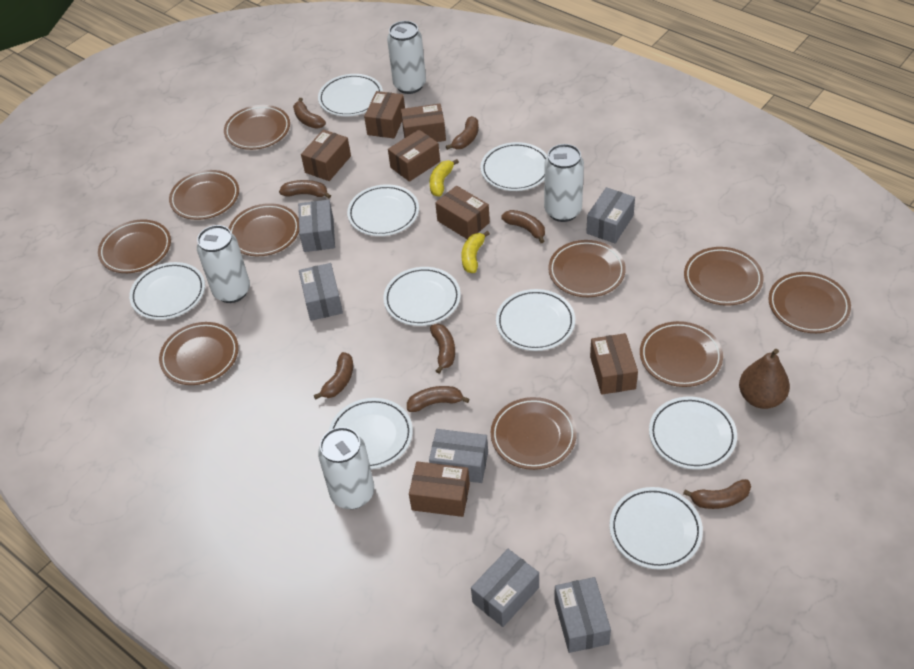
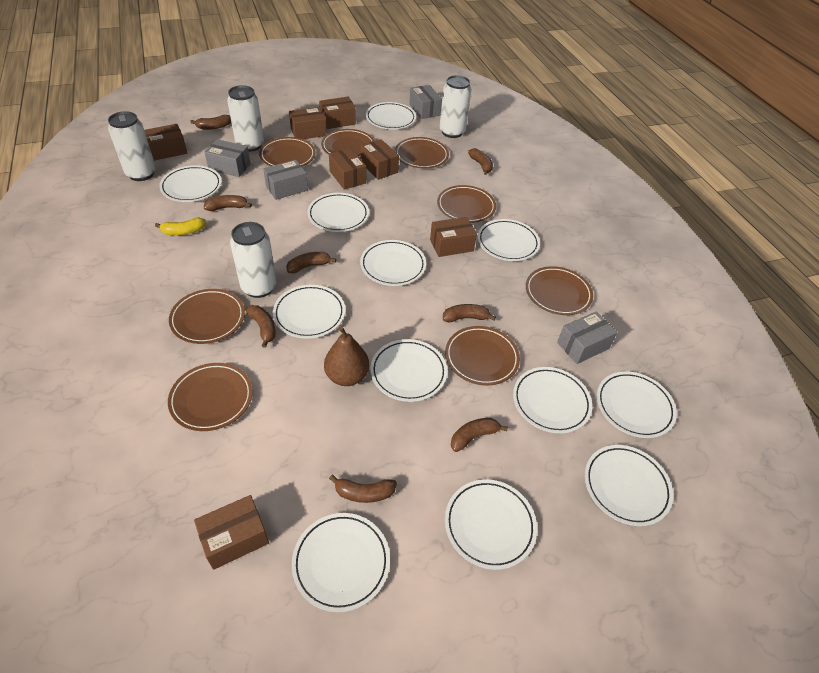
brown plate: 10 -> 8
grey box: 6 -> 4
white plate: 9 -> 12
yellow banana: 2 -> 1

